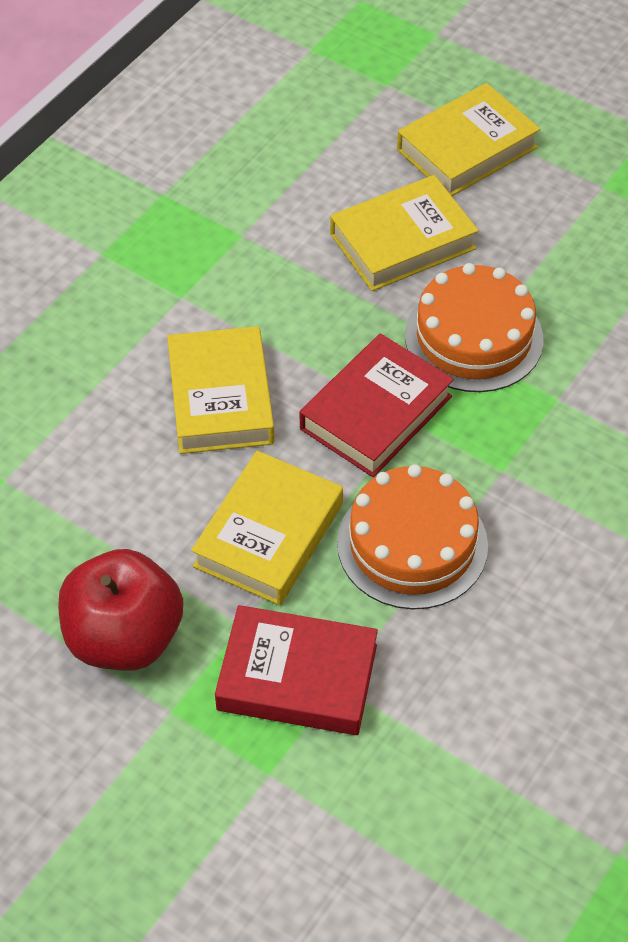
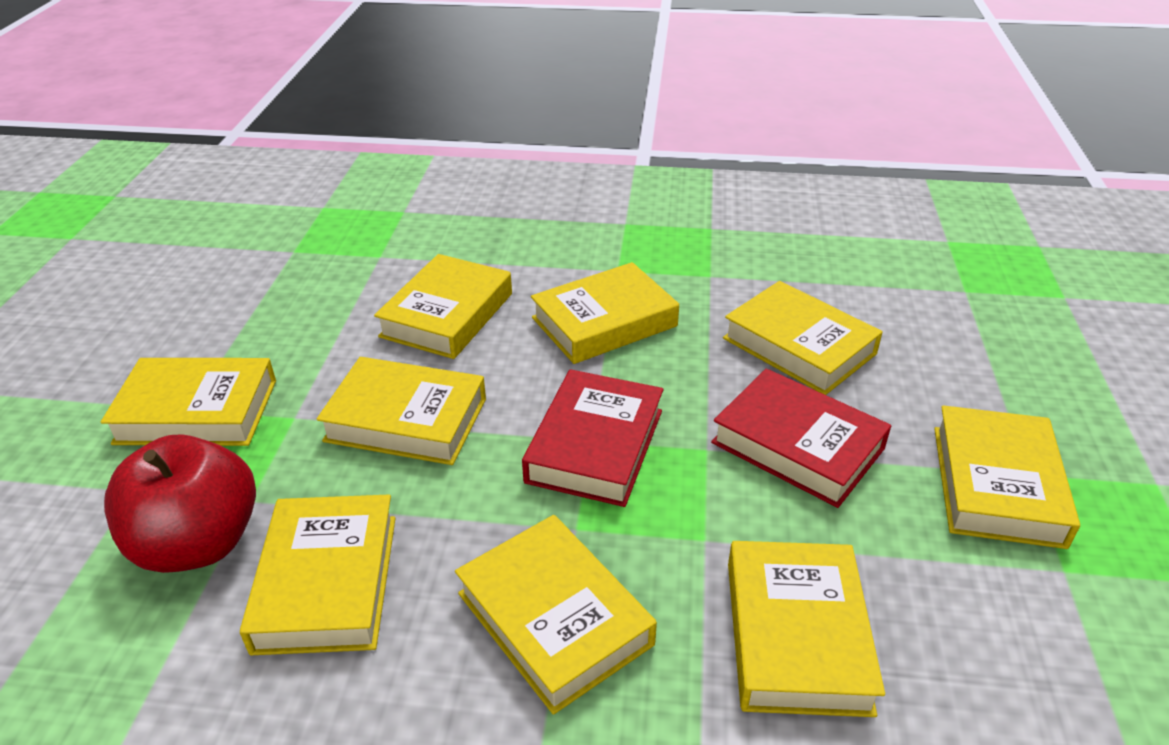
orange cake: 2 -> 0
yellow book: 4 -> 9

